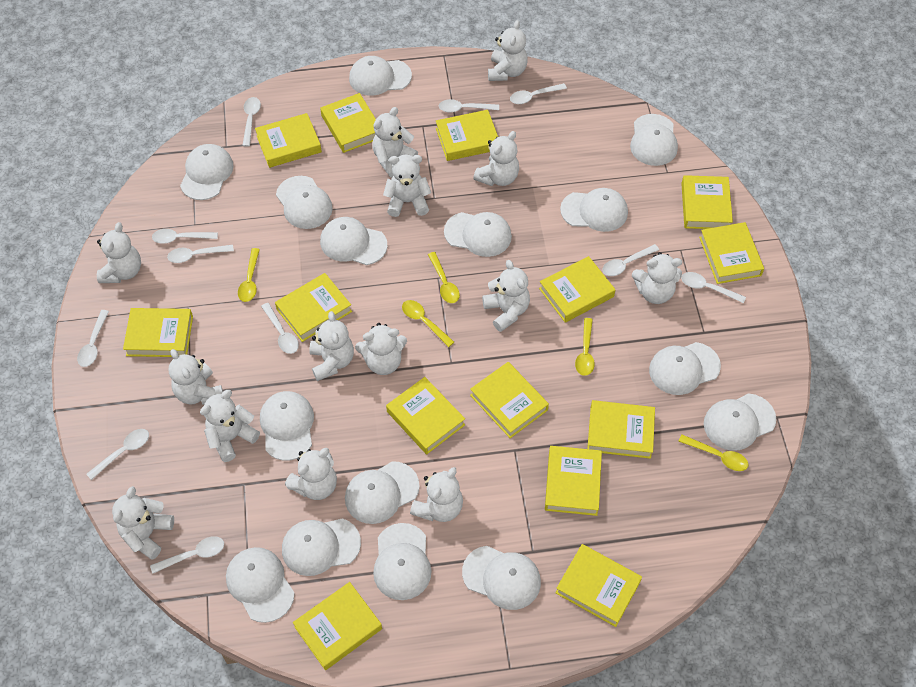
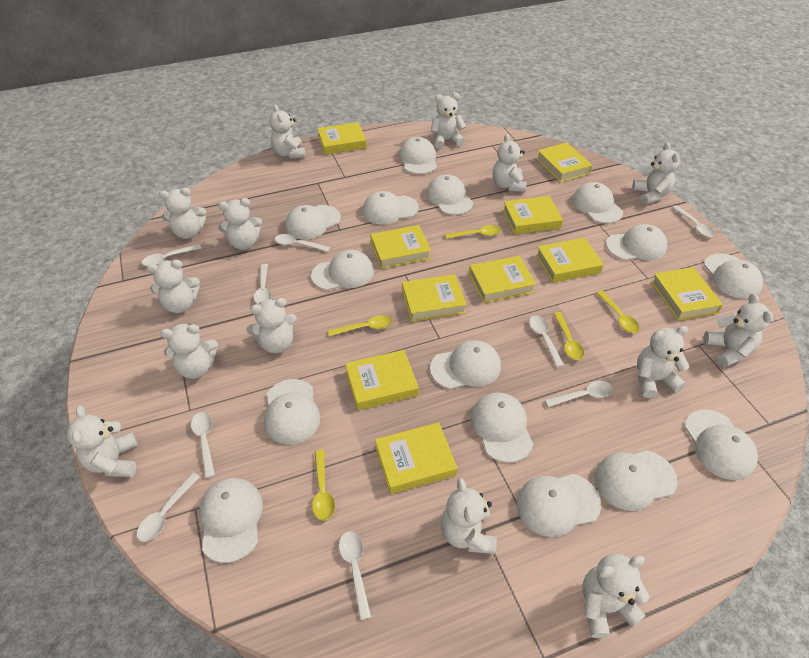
white spoon: 11 -> 9
yellow book: 14 -> 10

